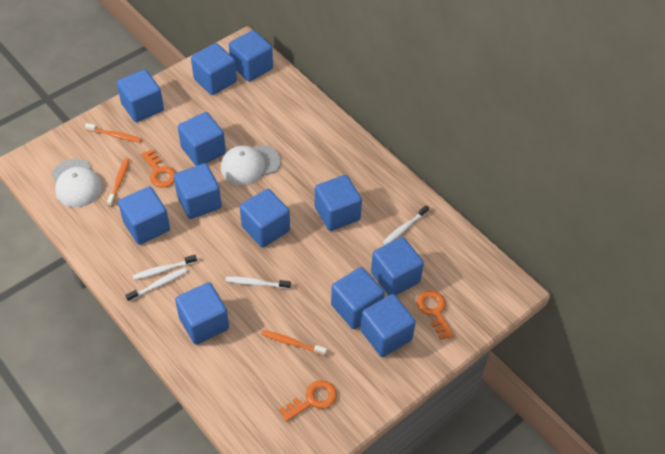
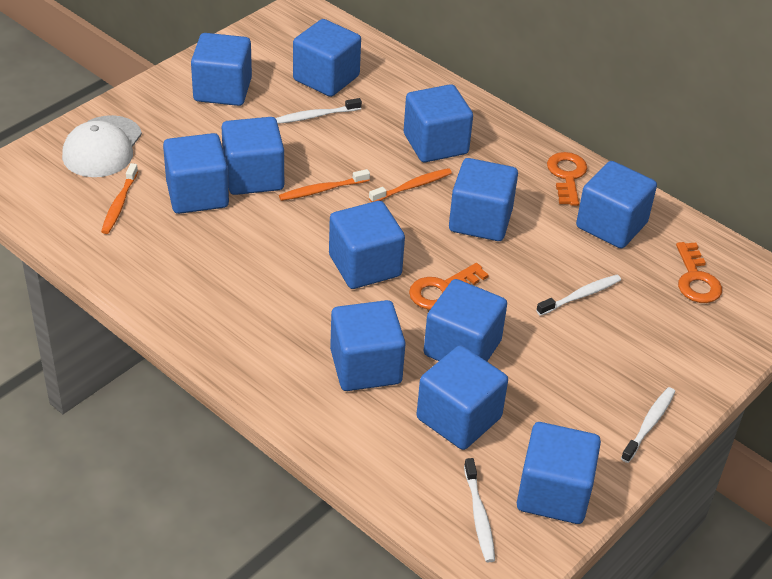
white cap: 2 -> 1

